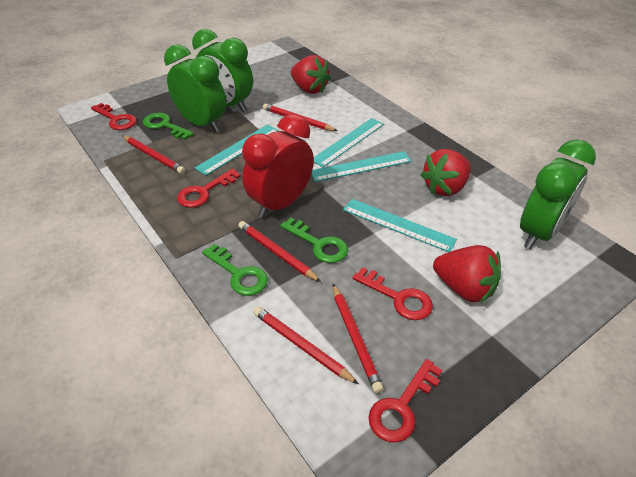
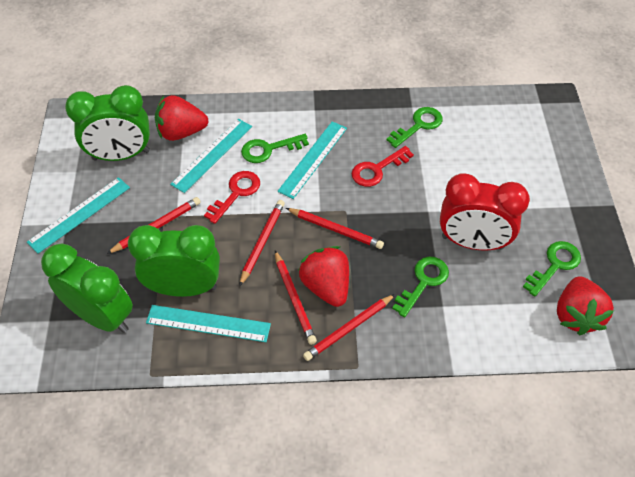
green key: 3 -> 4
red key: 4 -> 2

